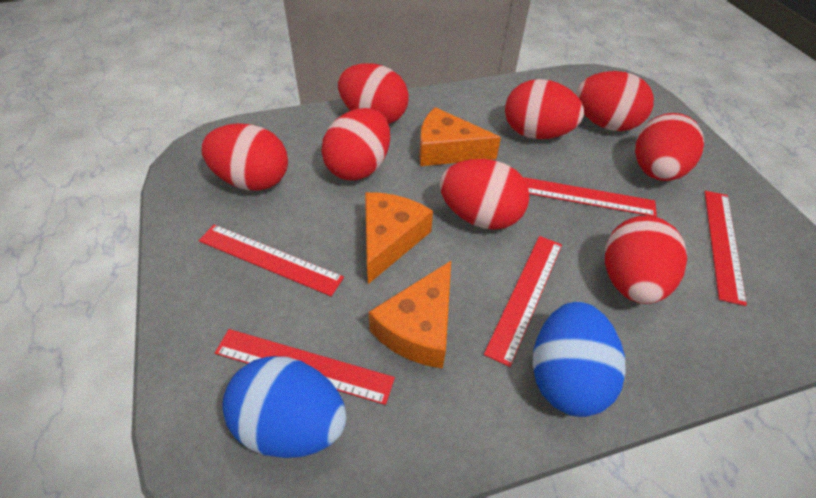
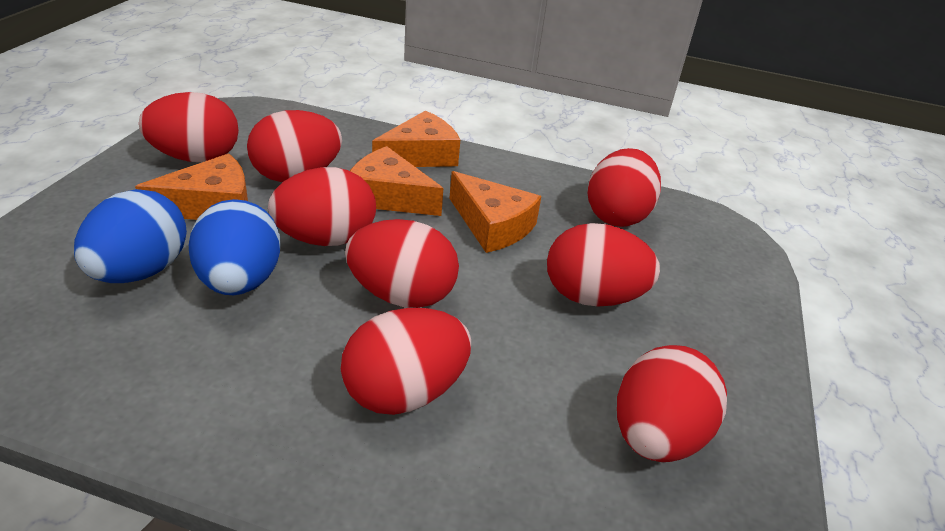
orange cheese: 3 -> 4
red ruler: 5 -> 0

